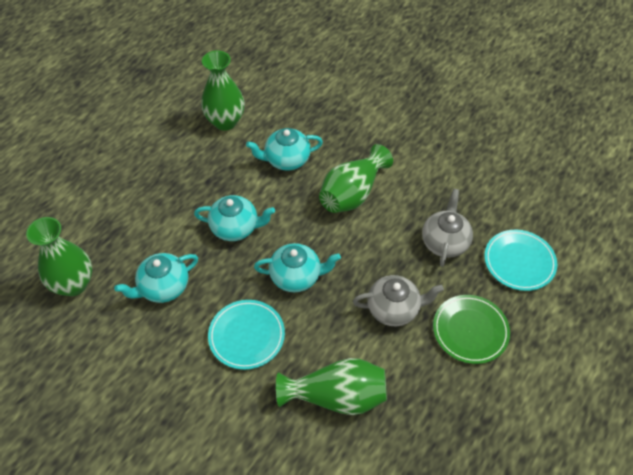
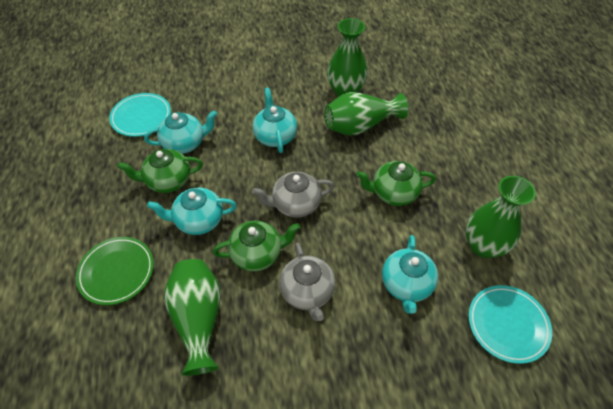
green teapot: 0 -> 3

